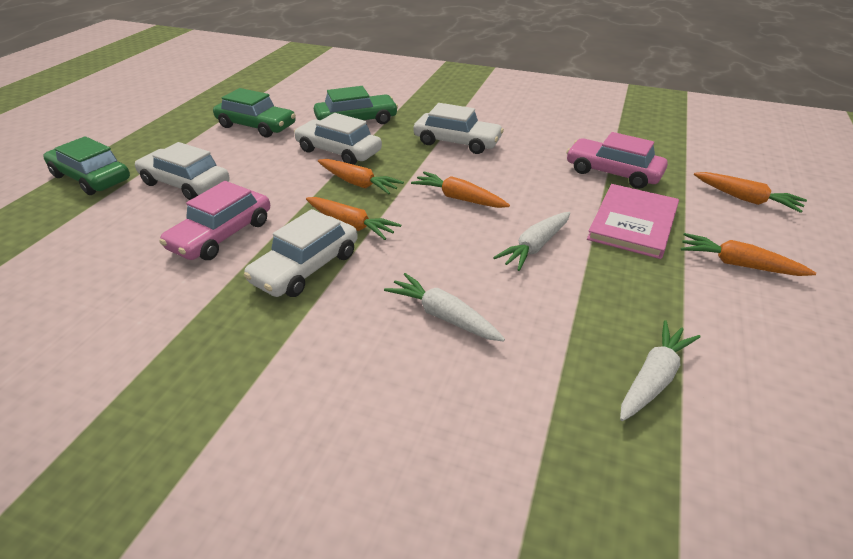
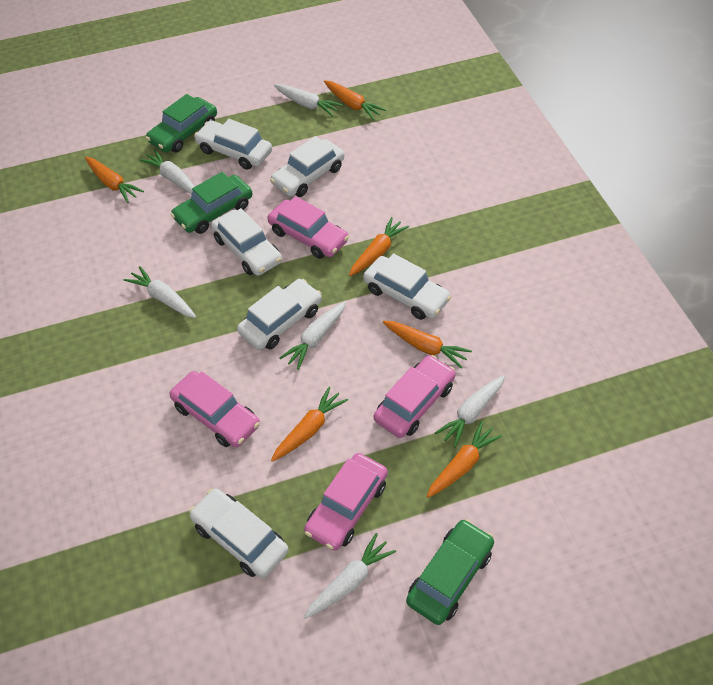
orange carrot: 5 -> 6
pink book: 1 -> 0
pink car: 2 -> 4
white car: 4 -> 6
white carrot: 3 -> 6

